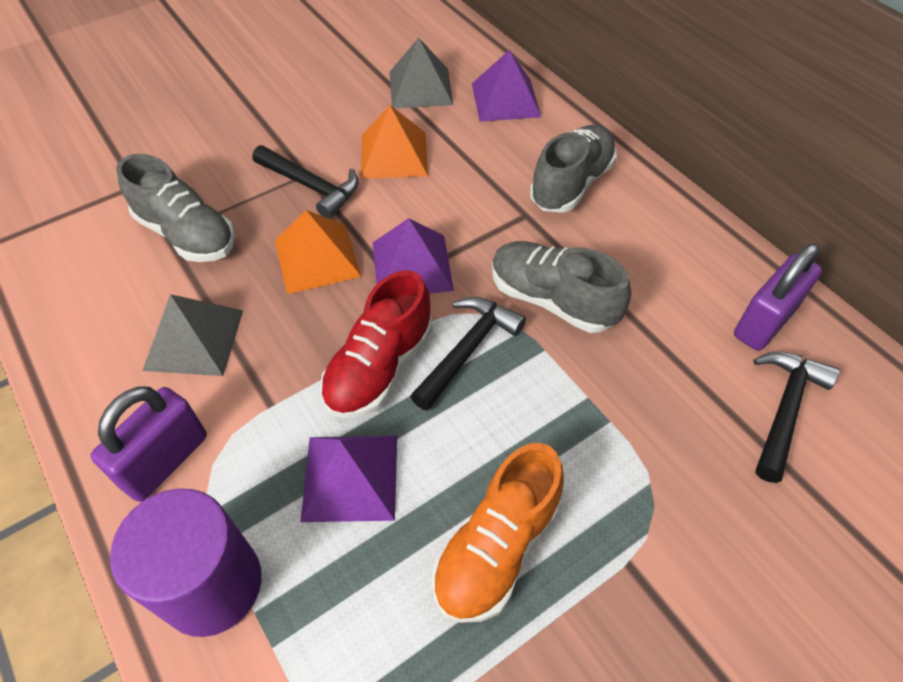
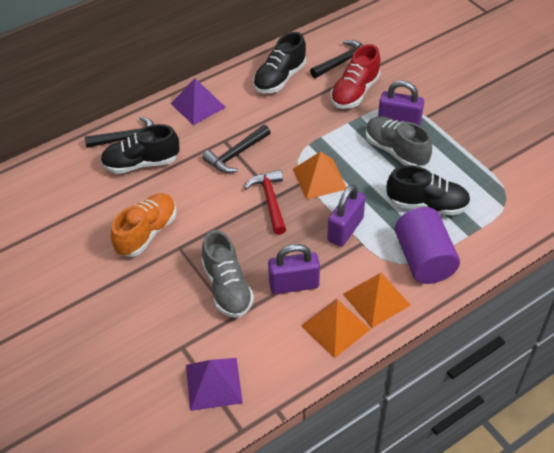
black shoe: 0 -> 3
grey pyramid: 2 -> 0
grey shoe: 3 -> 2
orange pyramid: 2 -> 3
purple padlock: 2 -> 3
purple pyramid: 3 -> 2
red hammer: 0 -> 1

